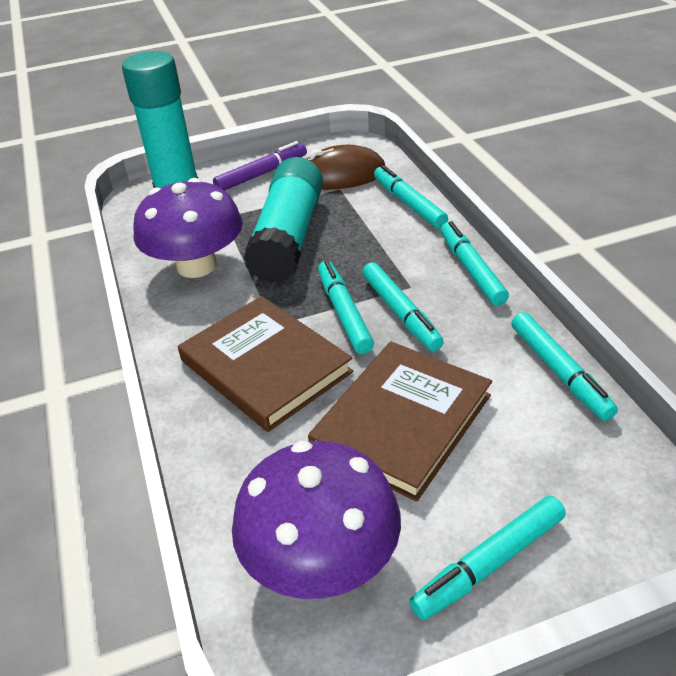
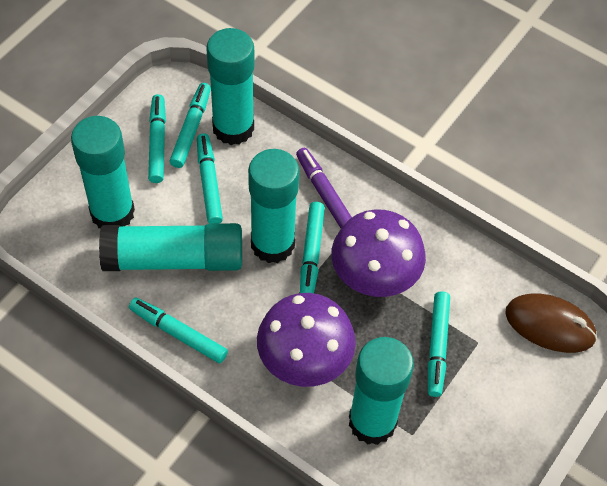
brown book: 2 -> 0
turquoise glue stick: 2 -> 5

